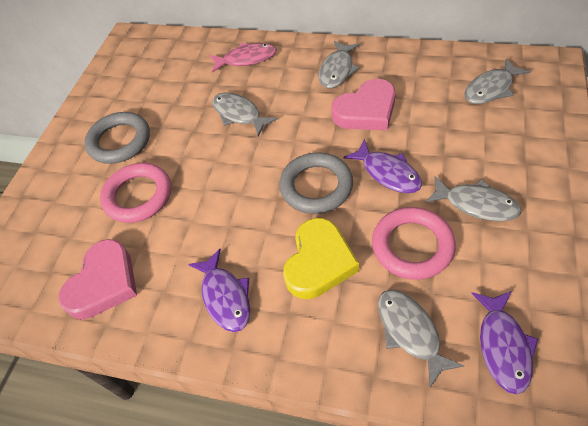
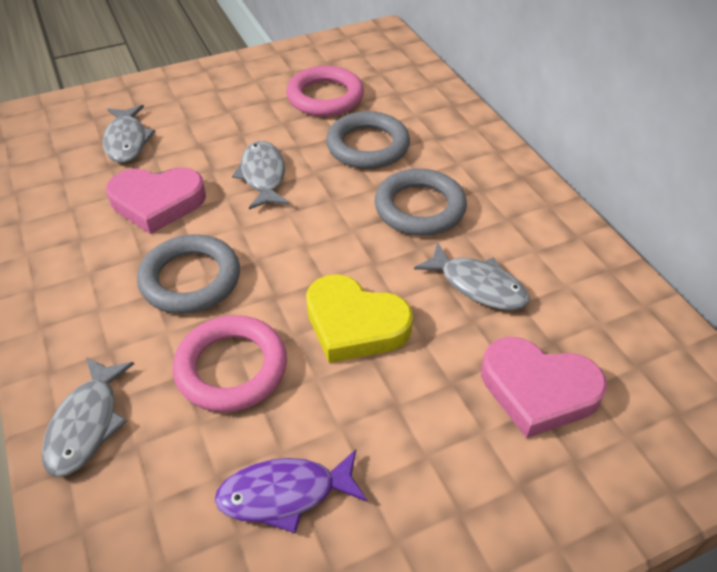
grey fish: 5 -> 4
grey ring: 2 -> 3
pink fish: 1 -> 0
purple fish: 3 -> 1

